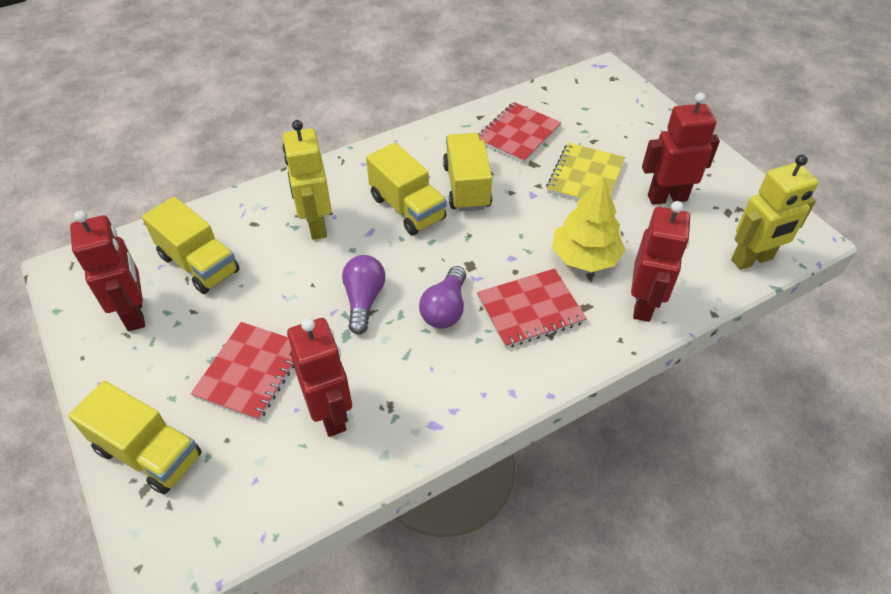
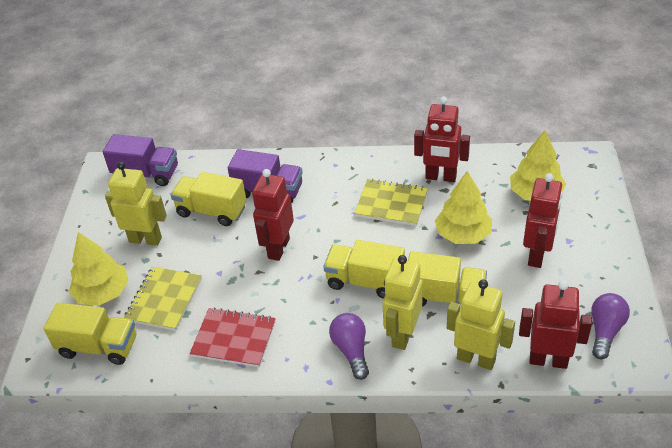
purple truck: 0 -> 2
red notebook: 3 -> 1
yellow notebook: 1 -> 2
yellow robot: 2 -> 3
yellow tree: 1 -> 3

